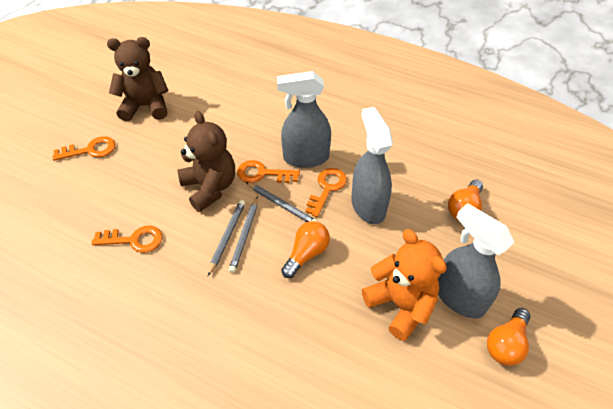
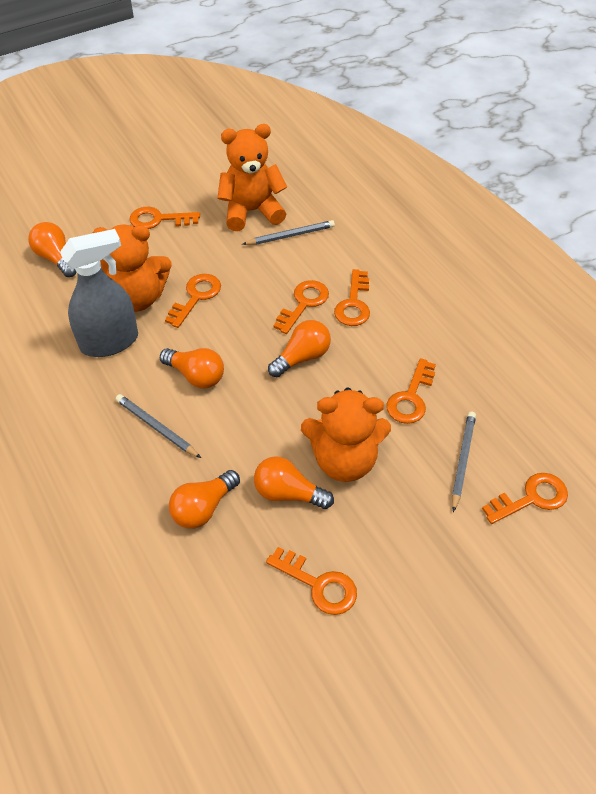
brown teddy bear: 2 -> 0
grey spray bottle: 3 -> 1
orange key: 4 -> 7
orange light bulb: 3 -> 5
orange teddy bear: 1 -> 3

